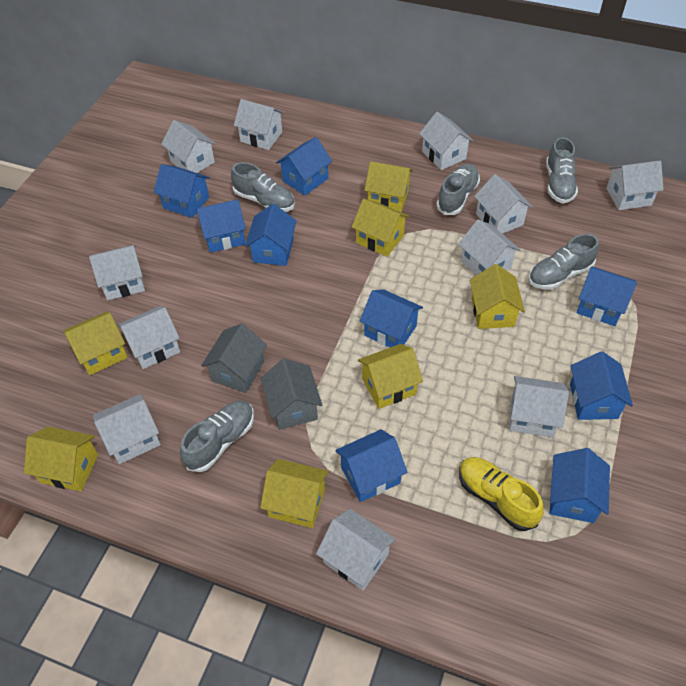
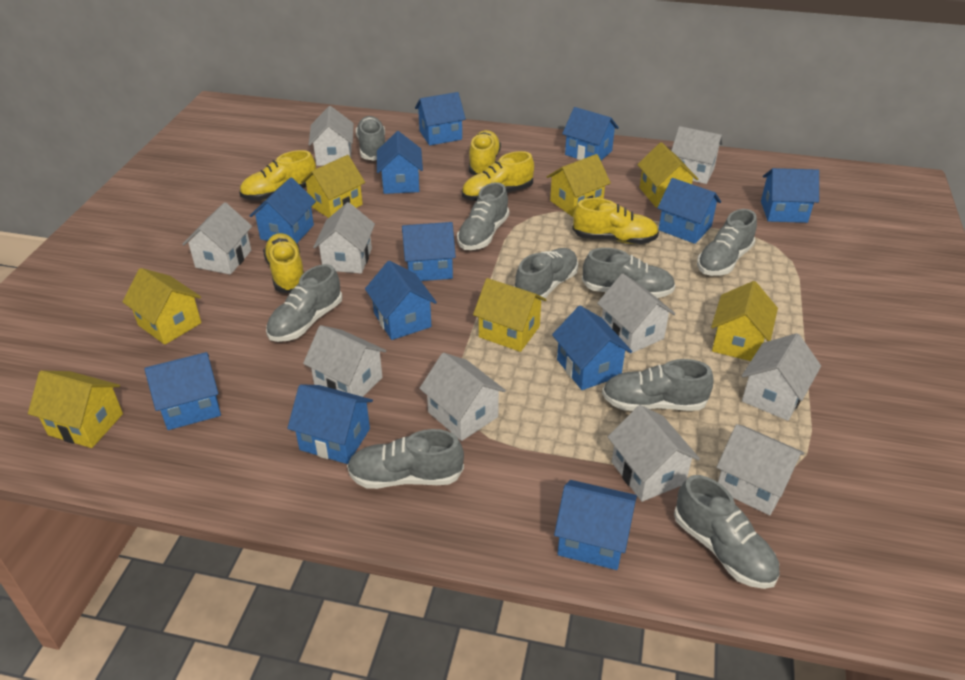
blue house: 9 -> 12
grey house: 2 -> 0
grey shoe: 5 -> 9
white house: 11 -> 10
yellow shoe: 1 -> 5

